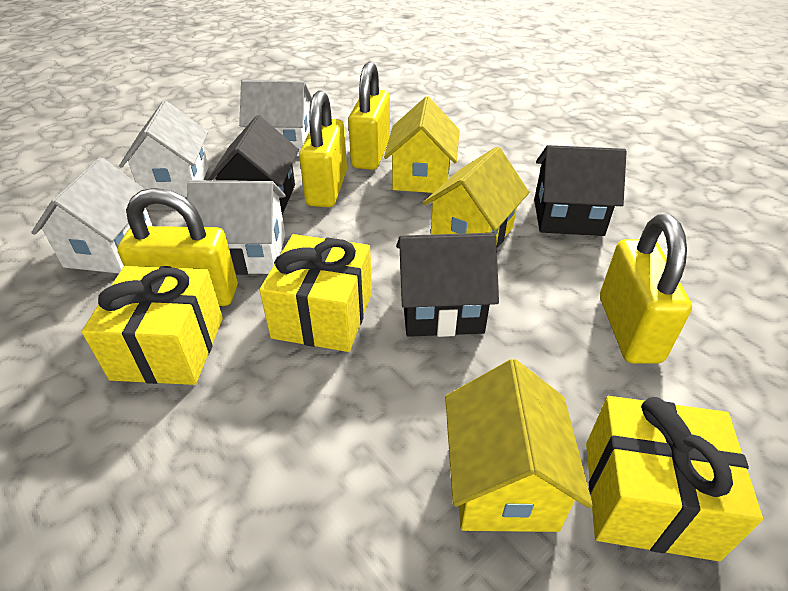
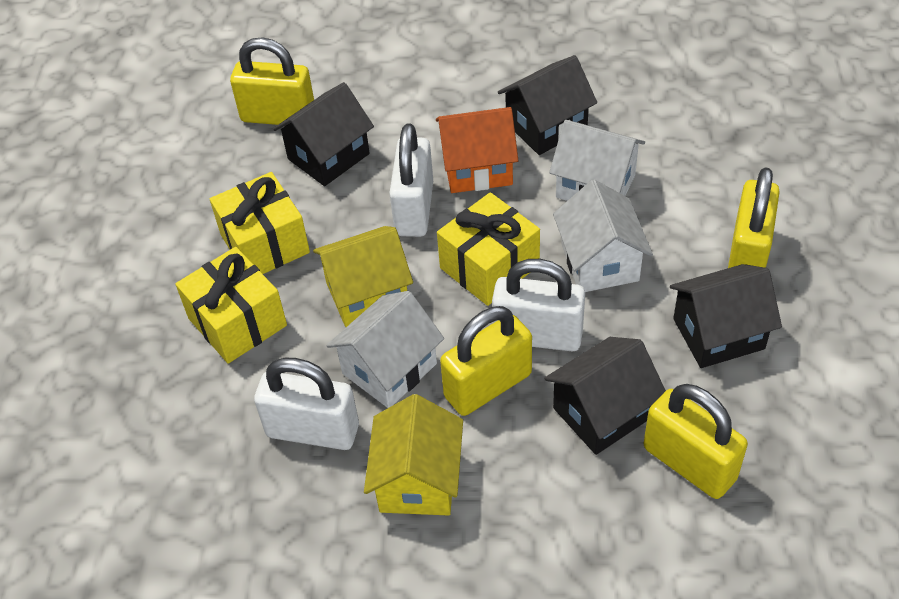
black house: 3 -> 4
orange house: 0 -> 1
white house: 4 -> 3
white padlock: 0 -> 3
yellow house: 3 -> 2

